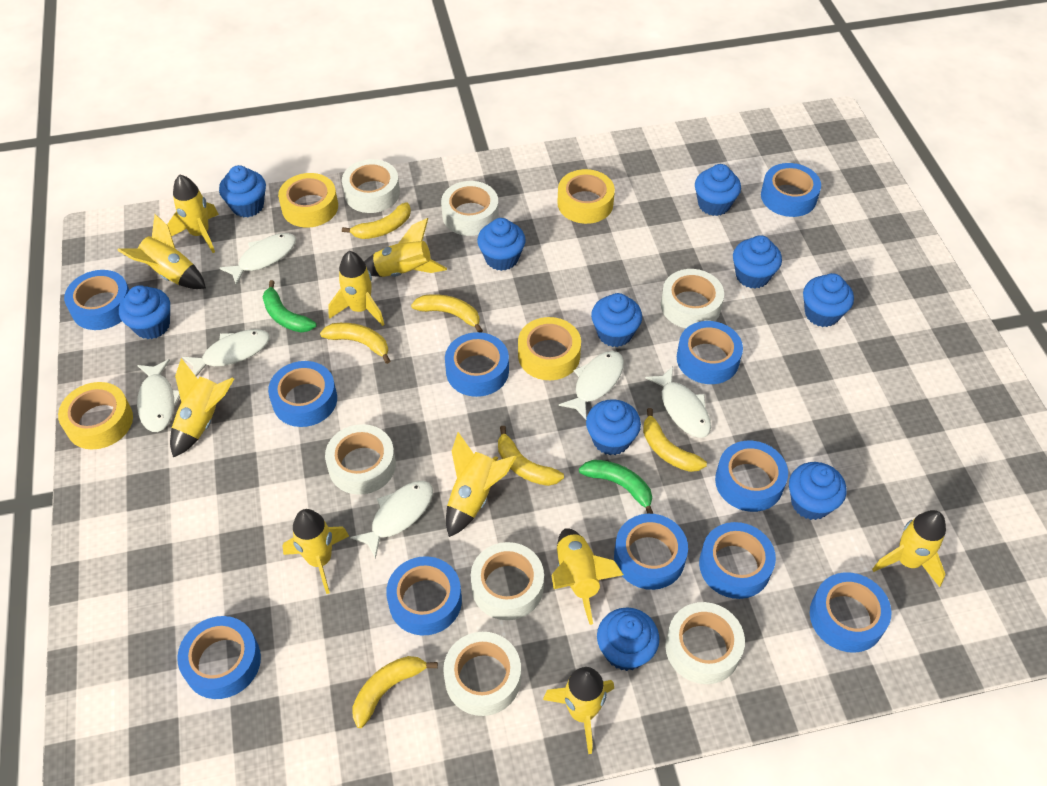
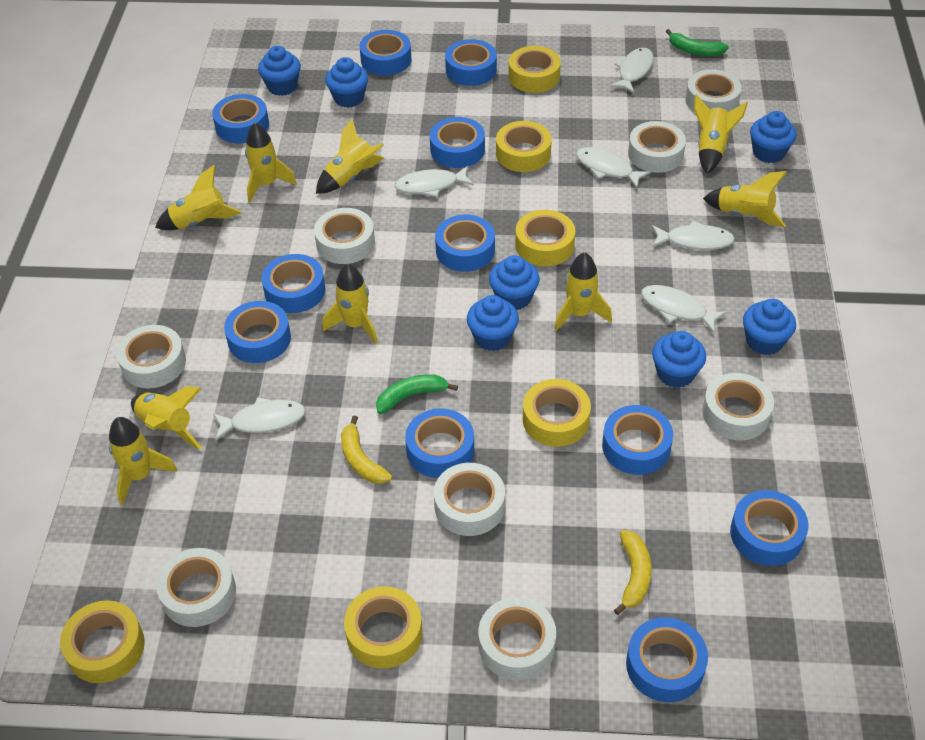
blue cupcake: 10 -> 7
white tape: 7 -> 8
yellow banana: 6 -> 2
yellow rocket: 10 -> 9
yellow tape: 4 -> 6

